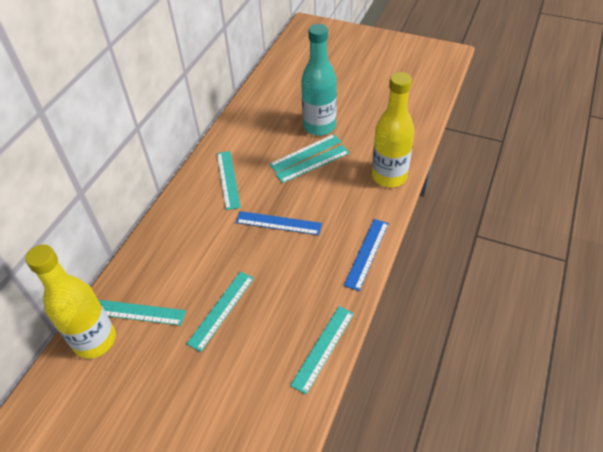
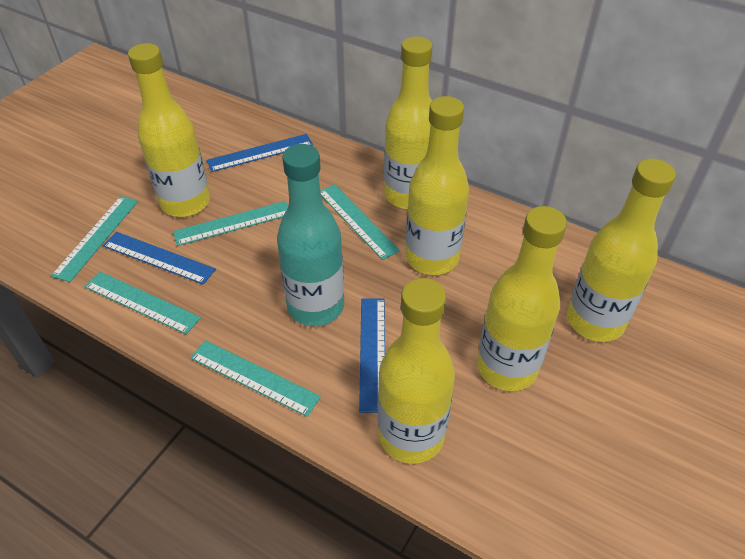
blue ruler: 2 -> 3
turquoise ruler: 6 -> 5
yellow bottle: 2 -> 6

